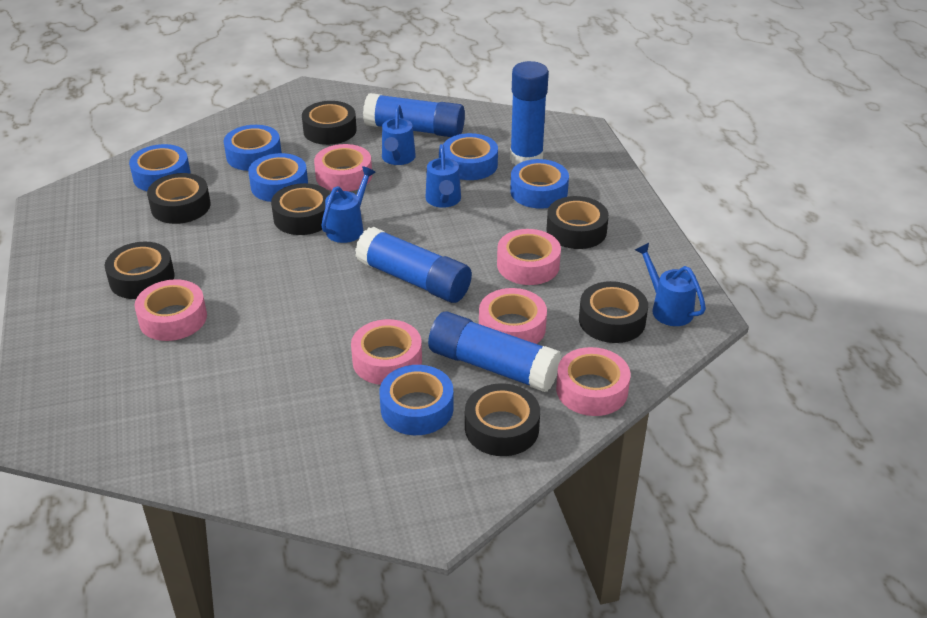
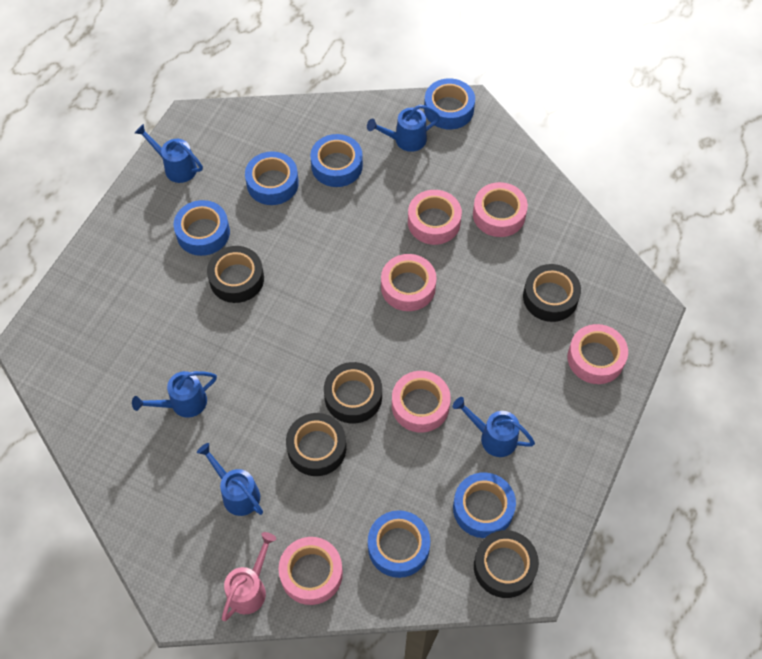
black tape: 7 -> 5
blue glue stick: 4 -> 0
blue watering can: 4 -> 5
pink watering can: 0 -> 1

